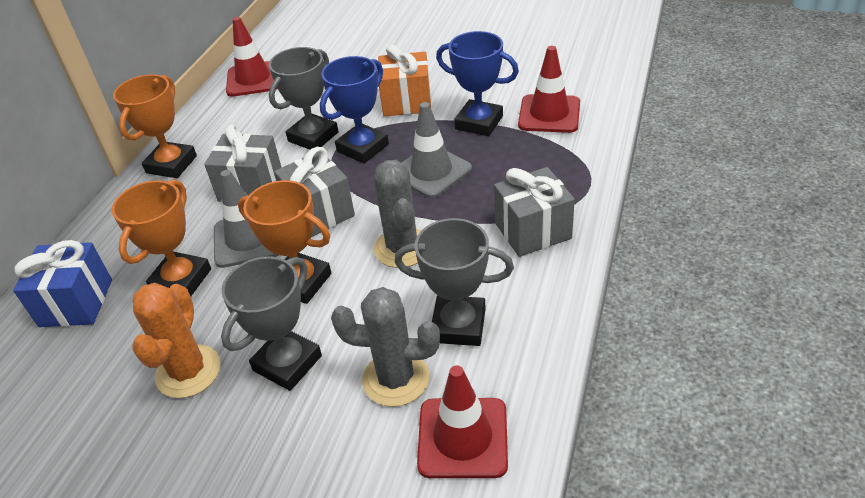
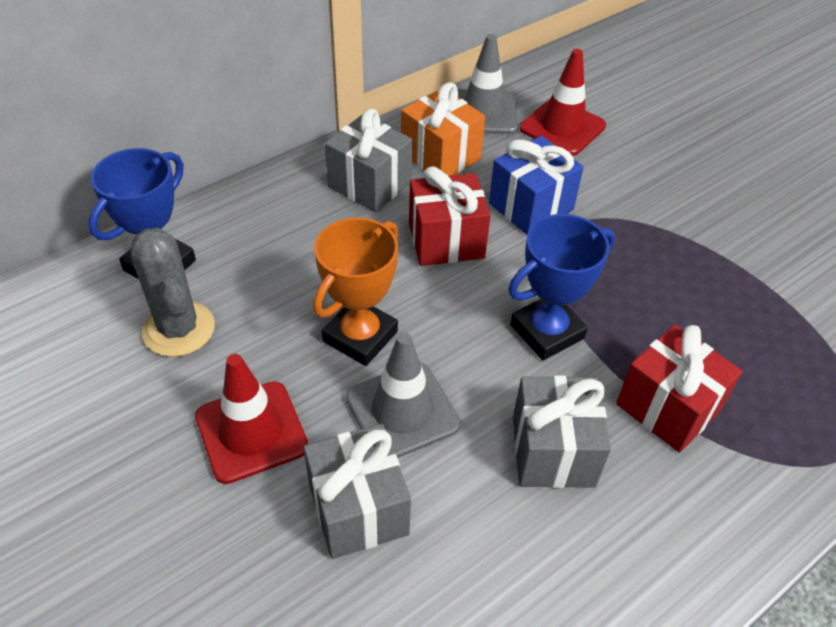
grey cactus: 2 -> 1
grey trophy: 3 -> 0
orange cactus: 1 -> 0
orange trophy: 3 -> 1
red gift: 0 -> 2
red traffic cone: 3 -> 2

